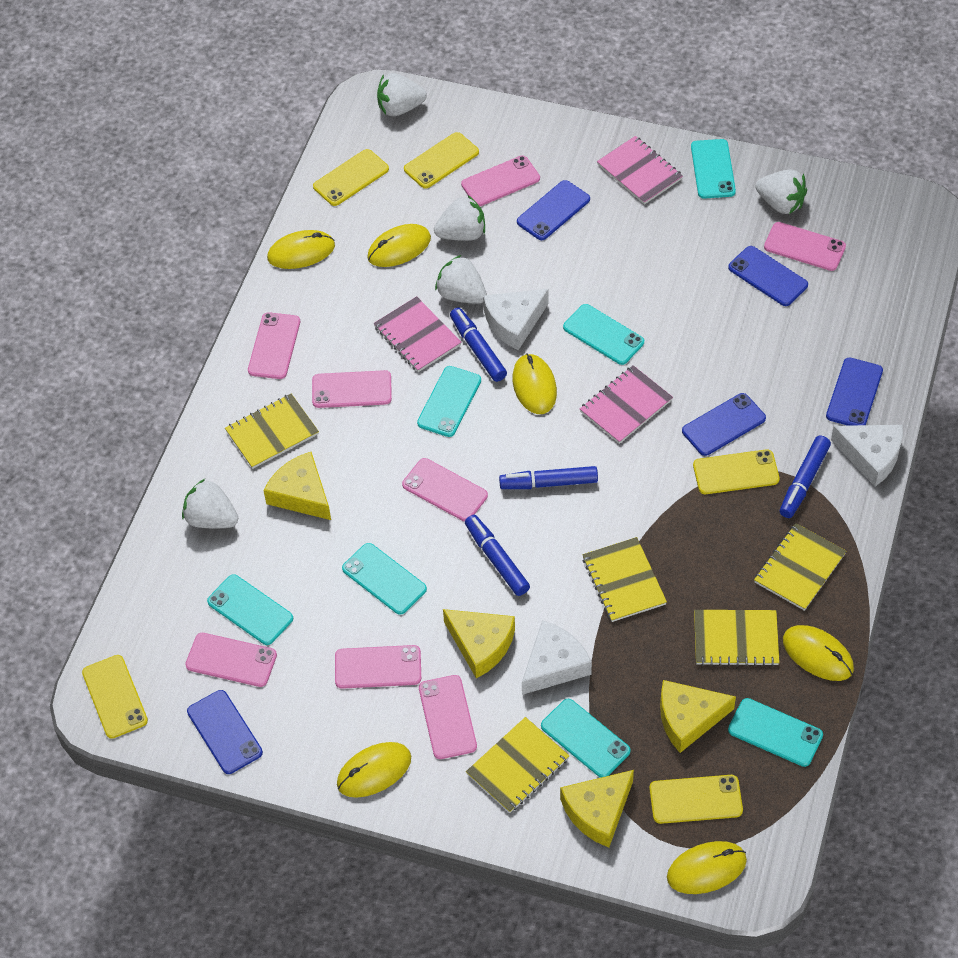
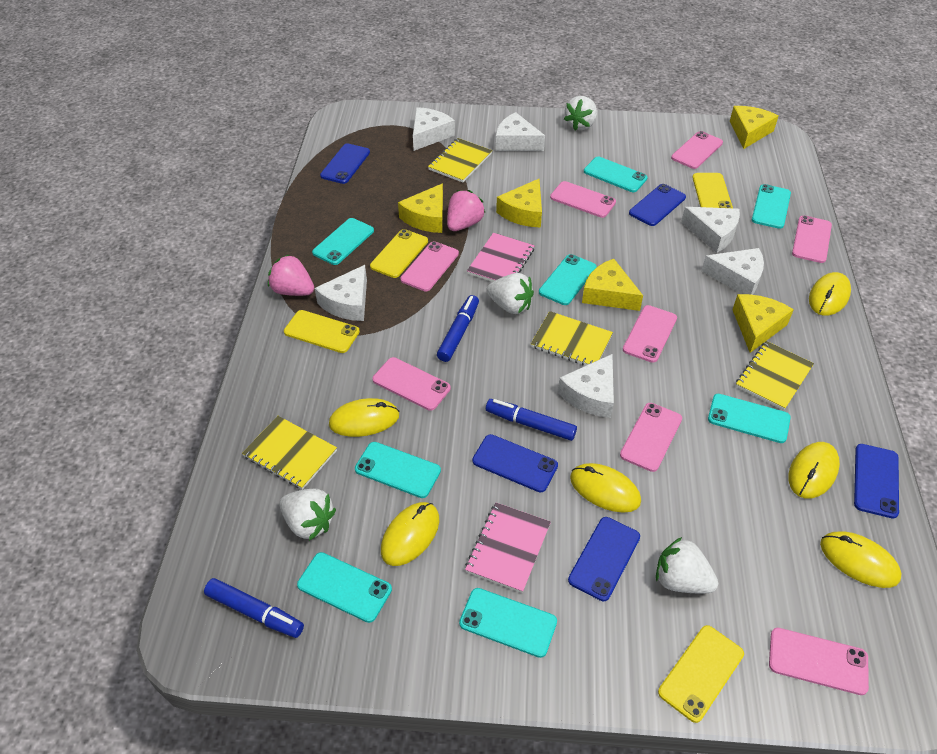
blue marker: 4 -> 3
pink notebook: 3 -> 2
pink strawberry: 0 -> 2
turquoise phone: 7 -> 8
white cheese: 3 -> 6
white strawberry: 5 -> 4
yellow cheese: 4 -> 5
yellow notebook: 5 -> 4
yellow phone: 5 -> 4

